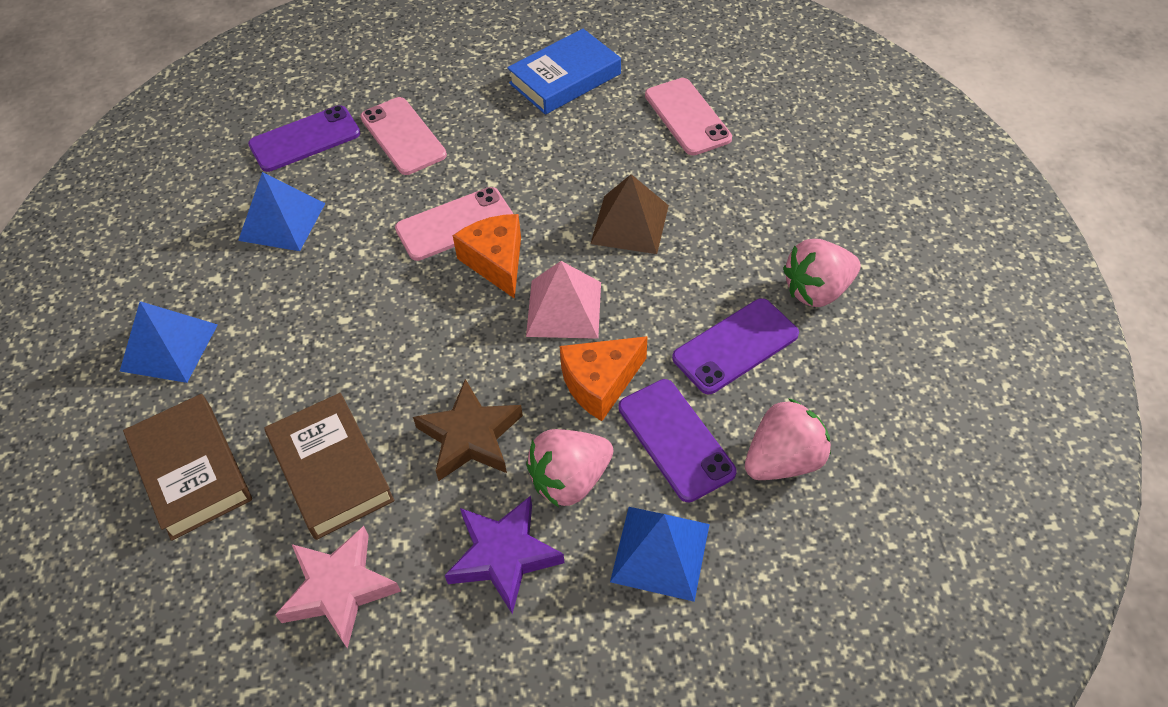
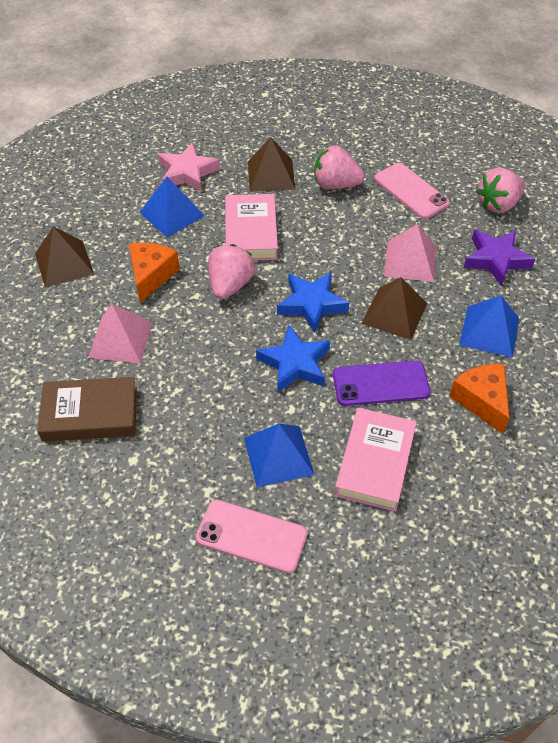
blue book: 1 -> 0
blue star: 0 -> 2
brown book: 2 -> 1
brown pyramid: 1 -> 3
brown star: 1 -> 0
pink book: 0 -> 2
pink phone: 3 -> 2
pink pyramid: 1 -> 2
purple phone: 3 -> 1

